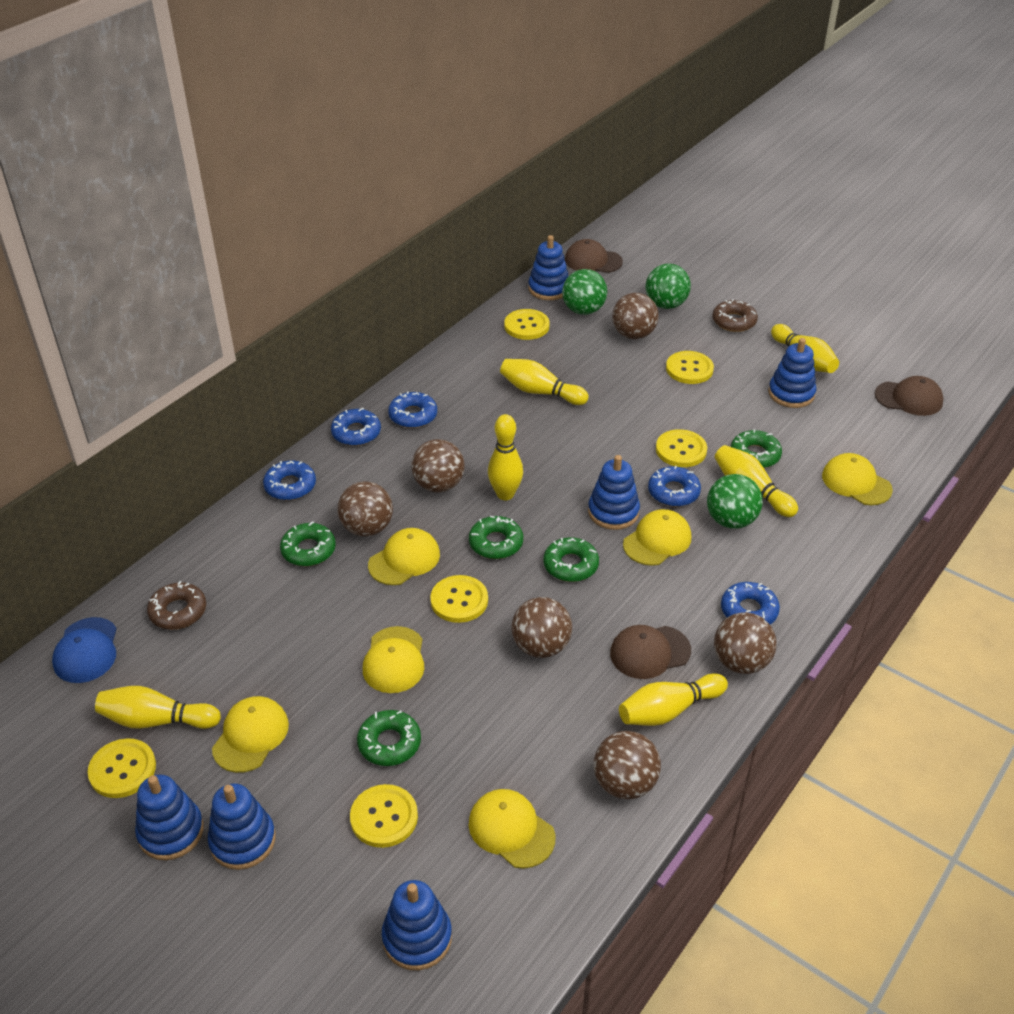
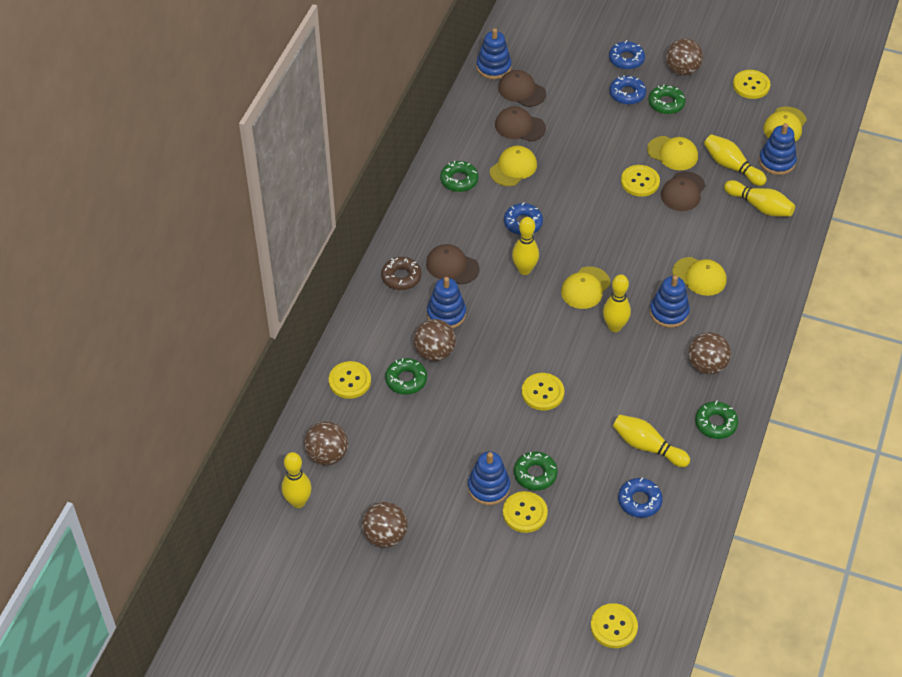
blue cap: 1 -> 0
blue donut: 5 -> 4
blue stacking toy: 6 -> 5
brown ball: 6 -> 5
brown cap: 3 -> 4
brown donut: 2 -> 1
green ball: 3 -> 0
yellow cap: 6 -> 5

